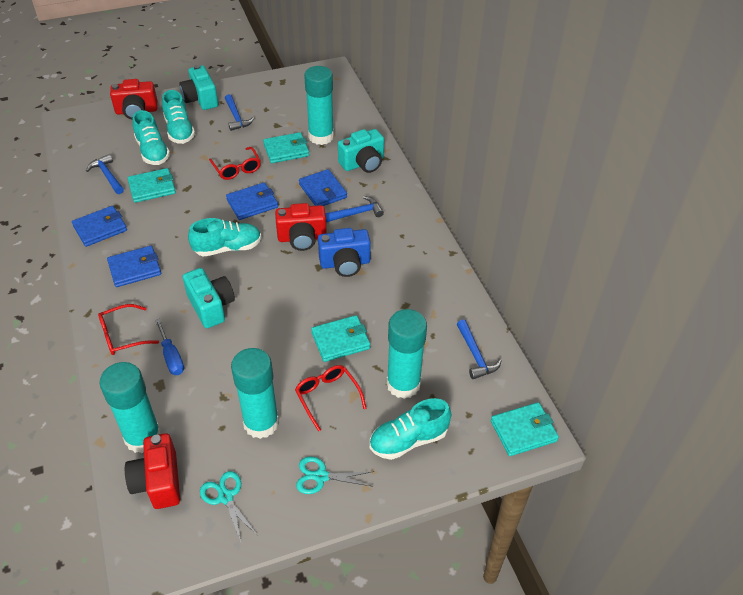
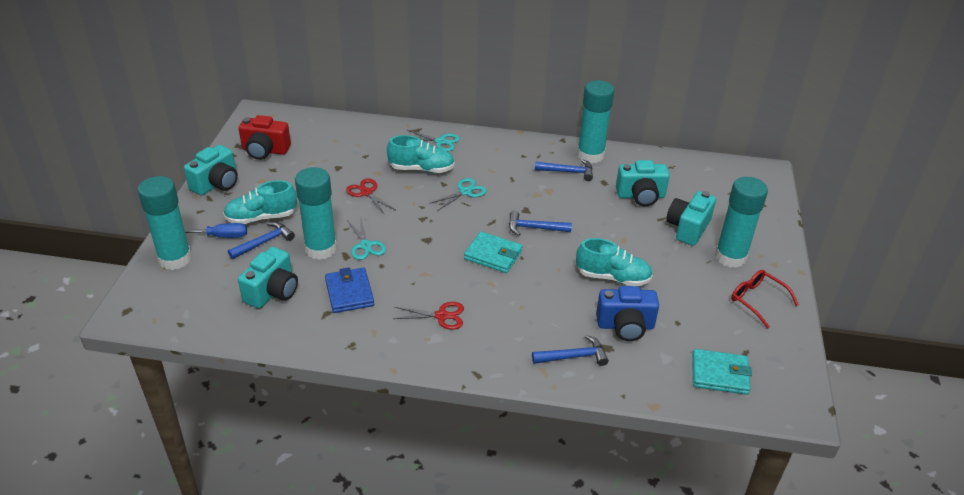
blue wallet: 4 -> 1
red camera: 3 -> 1
red glasses: 3 -> 1
red scissors: 0 -> 2
turquoise camera: 3 -> 4
turquoise scissors: 2 -> 3
turquoise shoe: 4 -> 3
turquoise wallet: 4 -> 2

